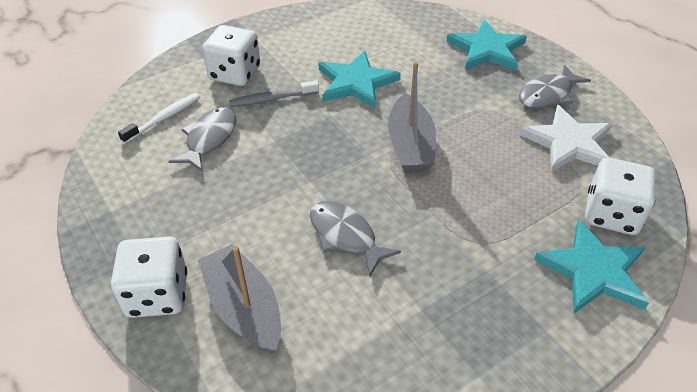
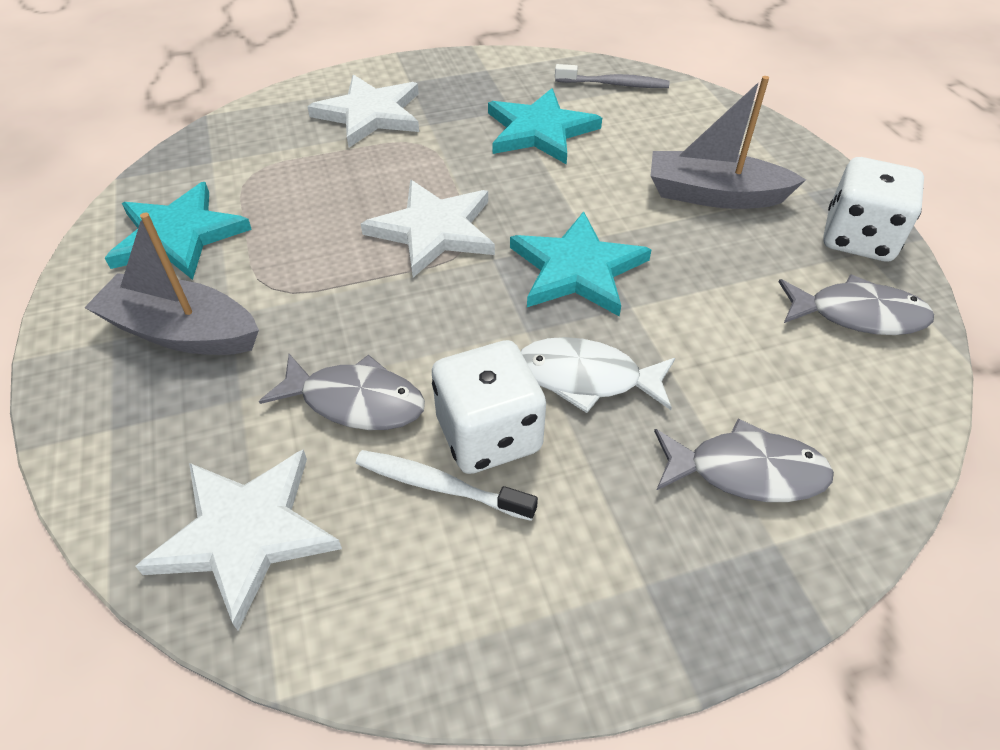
white dice: 3 -> 2
white fish: 0 -> 1
white star: 1 -> 3

